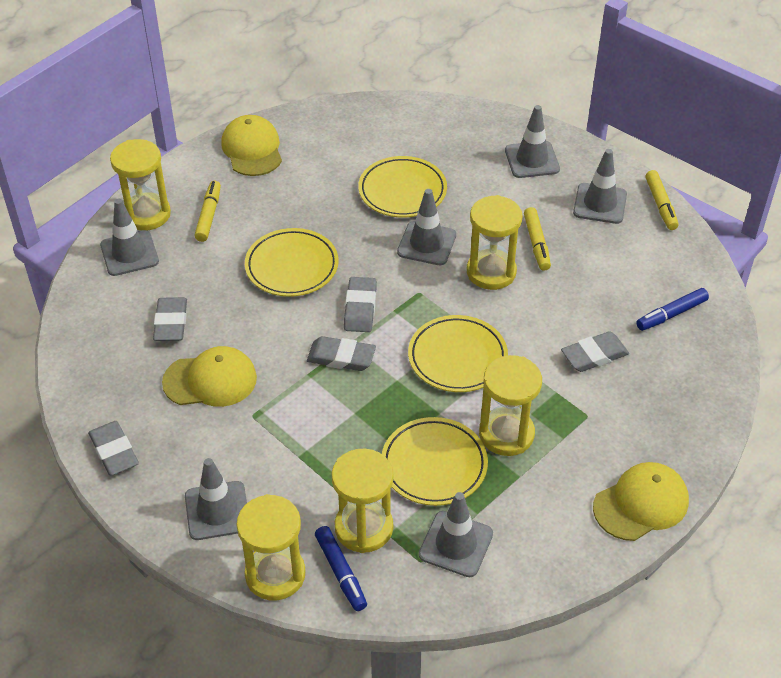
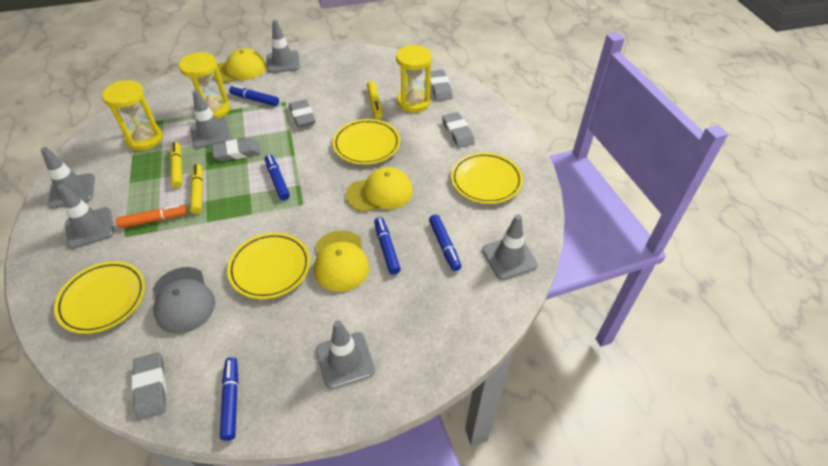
blue marker: 2 -> 5
grey cap: 0 -> 1
orange marker: 0 -> 1
yellow hourglass: 5 -> 3

